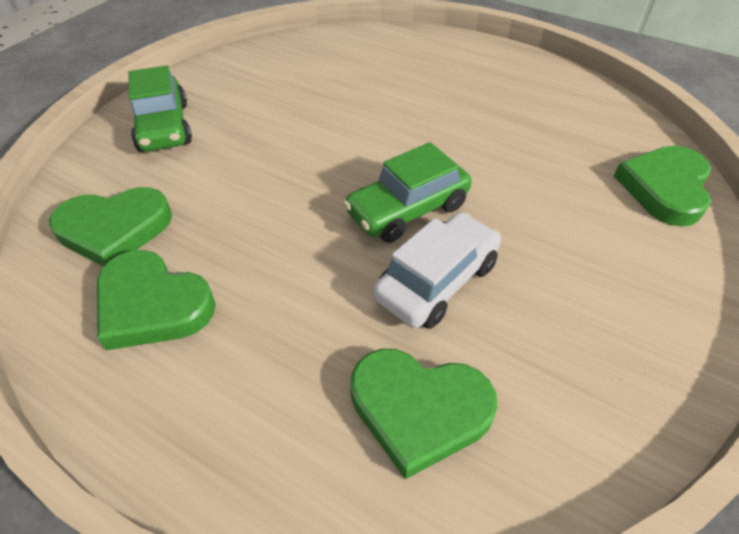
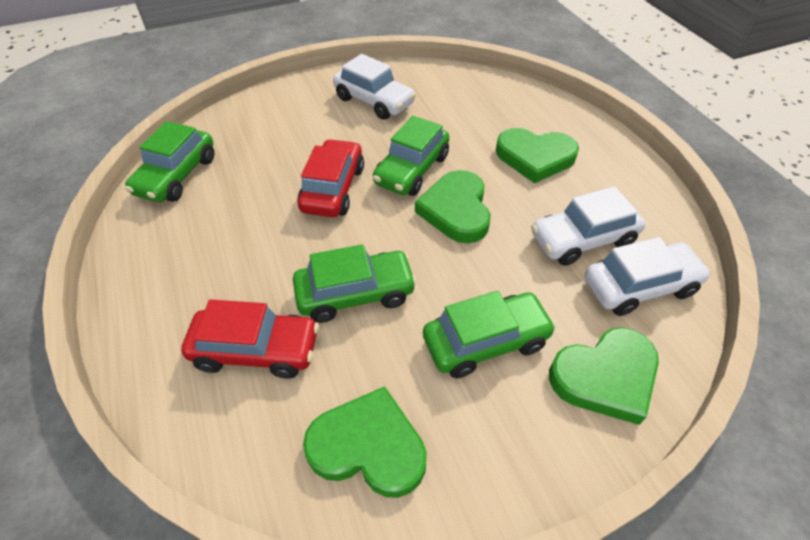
green car: 2 -> 4
red car: 0 -> 2
white car: 1 -> 3

